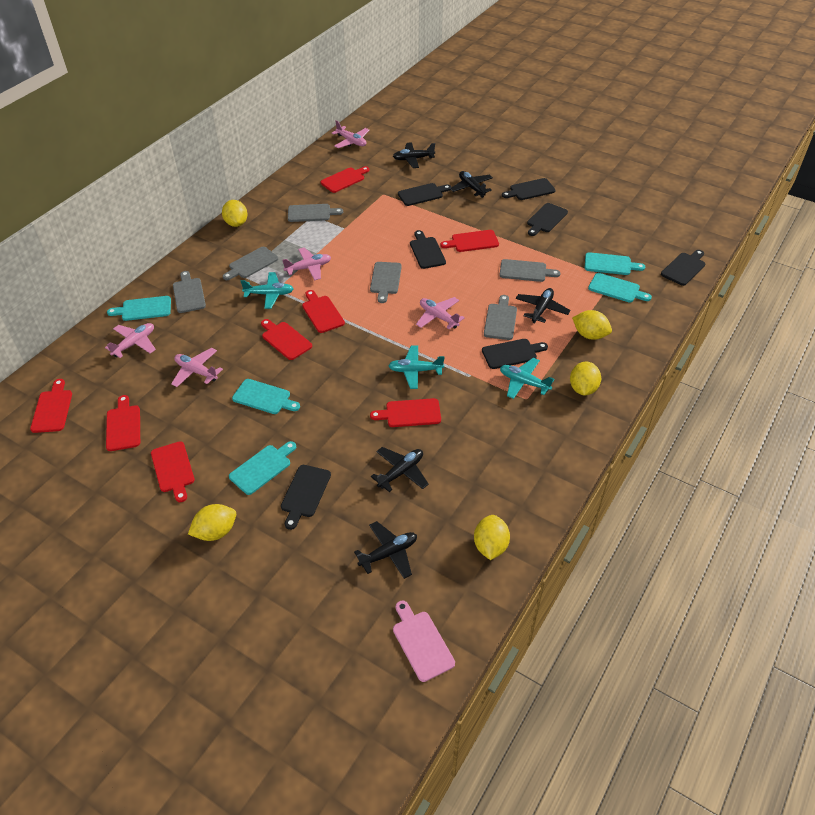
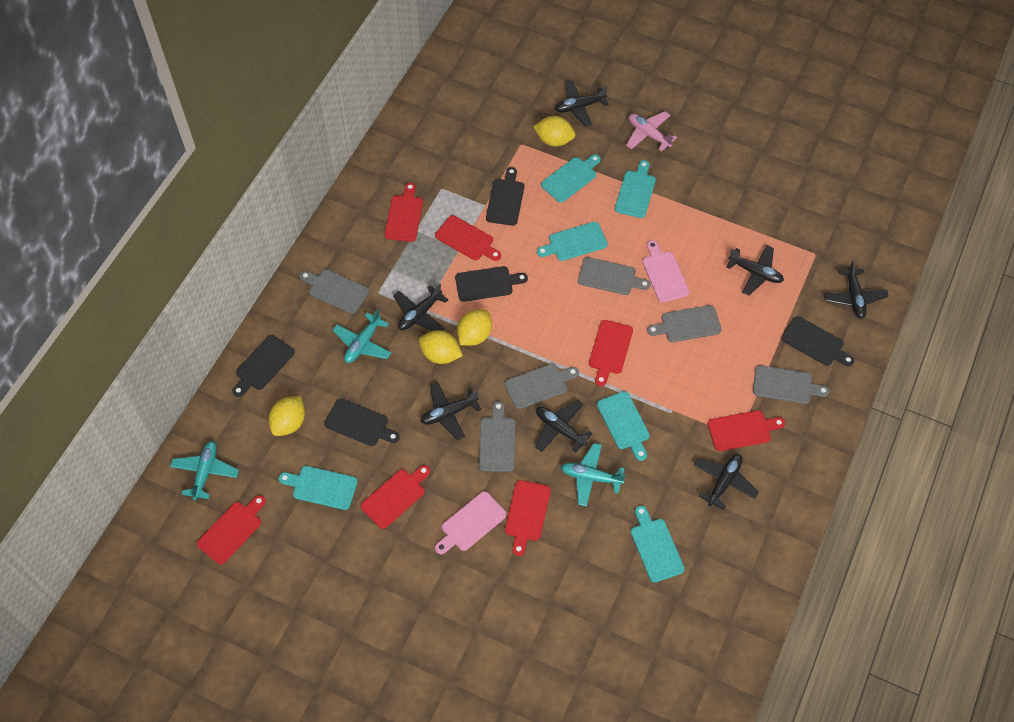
black cutting board: 7 -> 5
black plane: 5 -> 7
pink cutting board: 1 -> 2
pink plane: 5 -> 1
red cutting board: 8 -> 7
turquoise cutting board: 5 -> 6
yellow lemon: 5 -> 4

